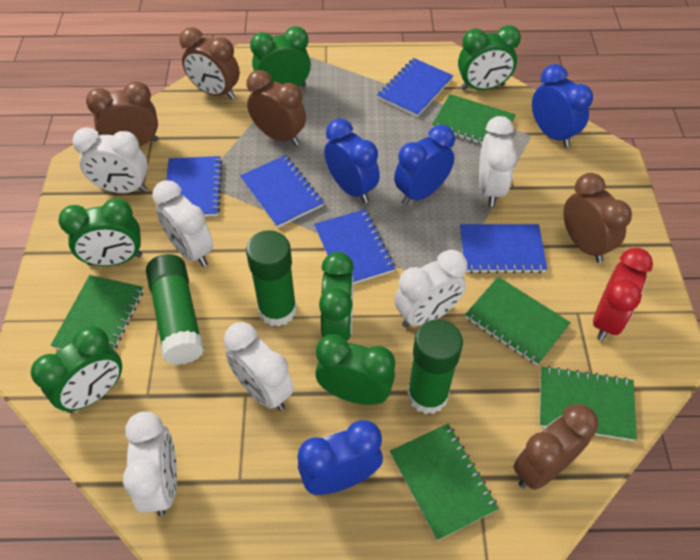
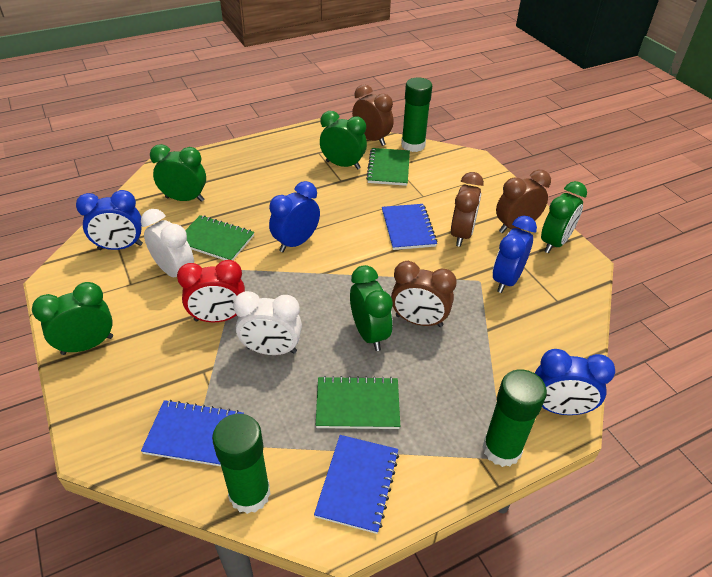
blue notebook: 5 -> 3
brown clock: 5 -> 4
green clock: 6 -> 5
green notebook: 5 -> 3
white clock: 6 -> 2

